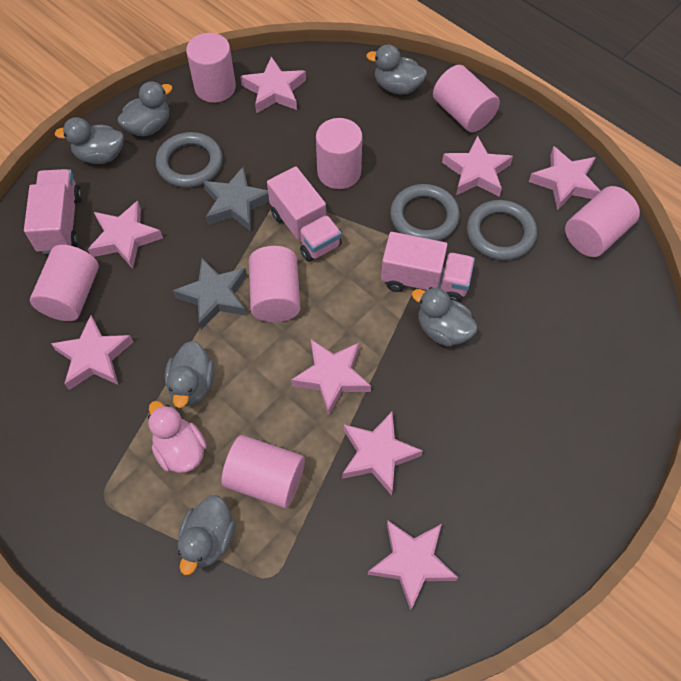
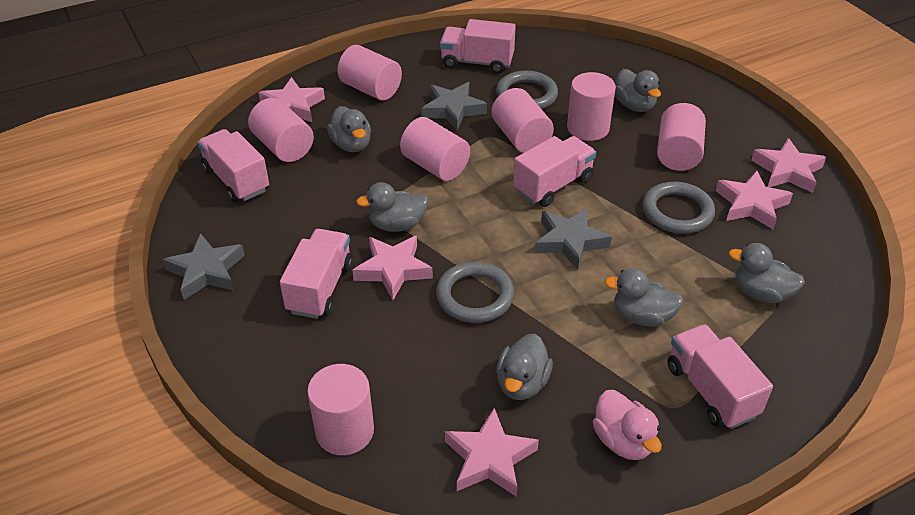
grey star: 2 -> 3
pink star: 8 -> 5
pink truck: 3 -> 5

